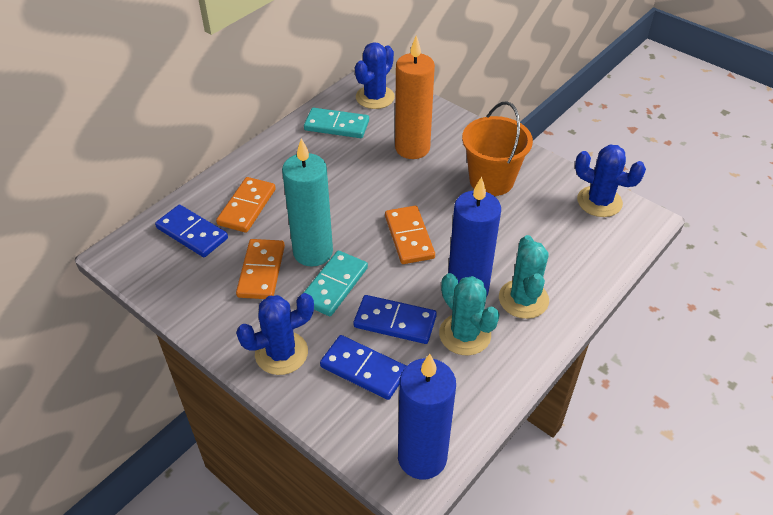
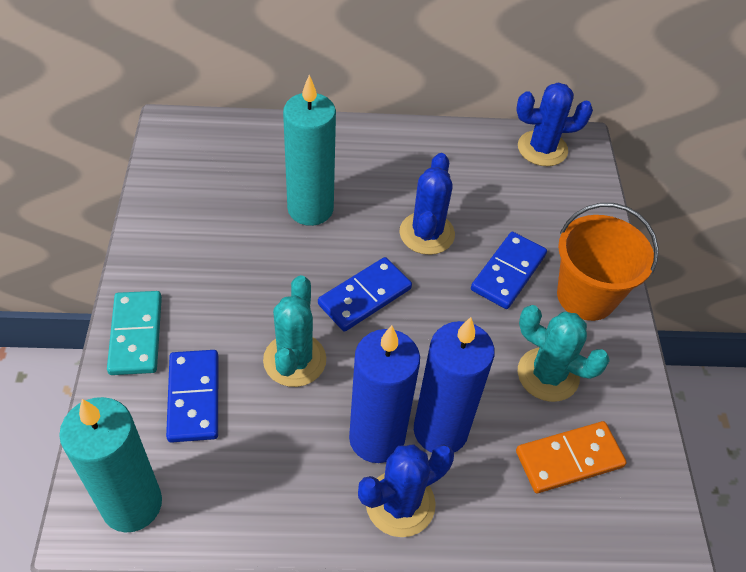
orange candle: 1 -> 0
orange domino: 3 -> 1
turquoise candle: 1 -> 2
turquoise domino: 2 -> 1

